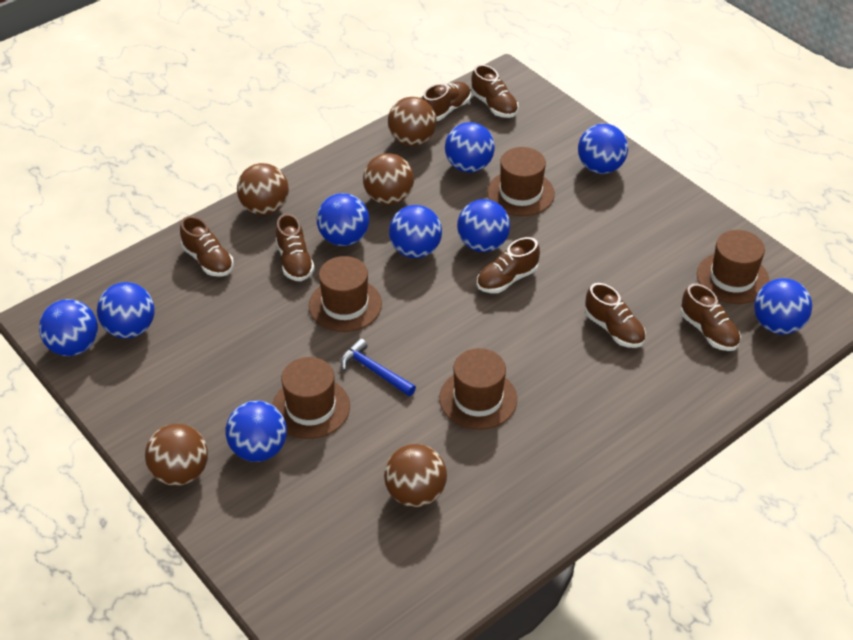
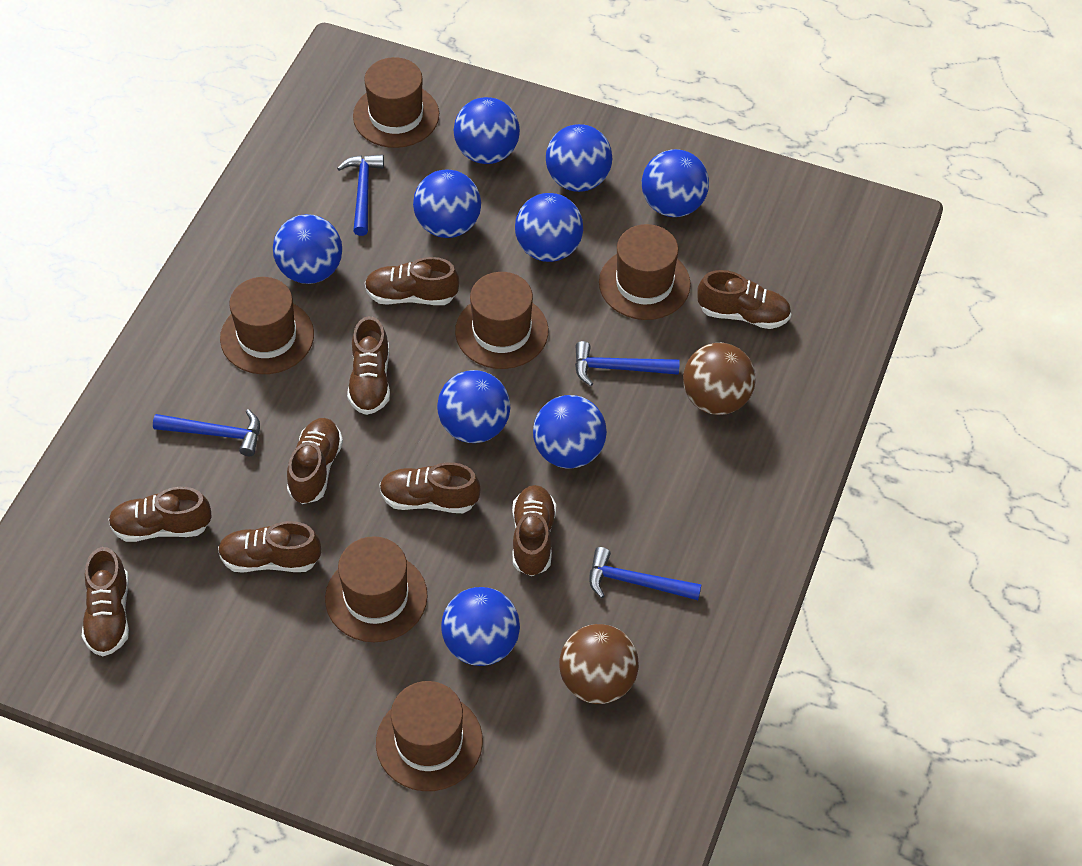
blue hammer: 1 -> 4
brown ball: 5 -> 2
brown hat: 5 -> 6
brown shoe: 7 -> 9

